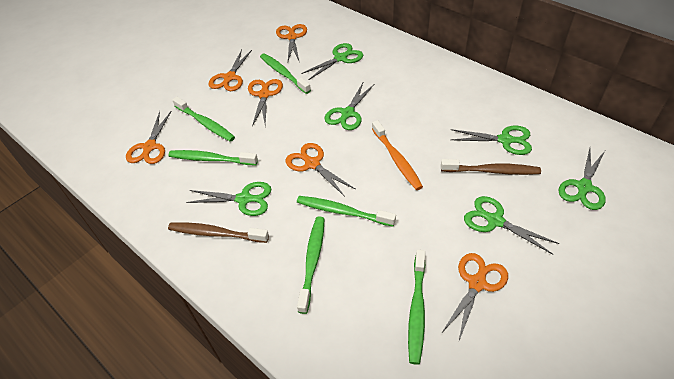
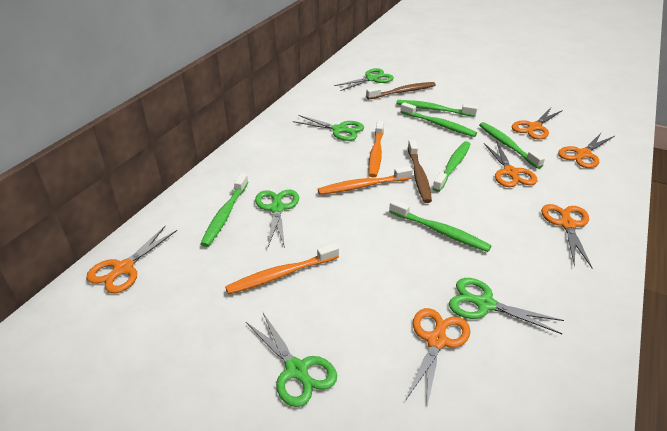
green scissors: 6 -> 5
orange toothbrush: 1 -> 3

